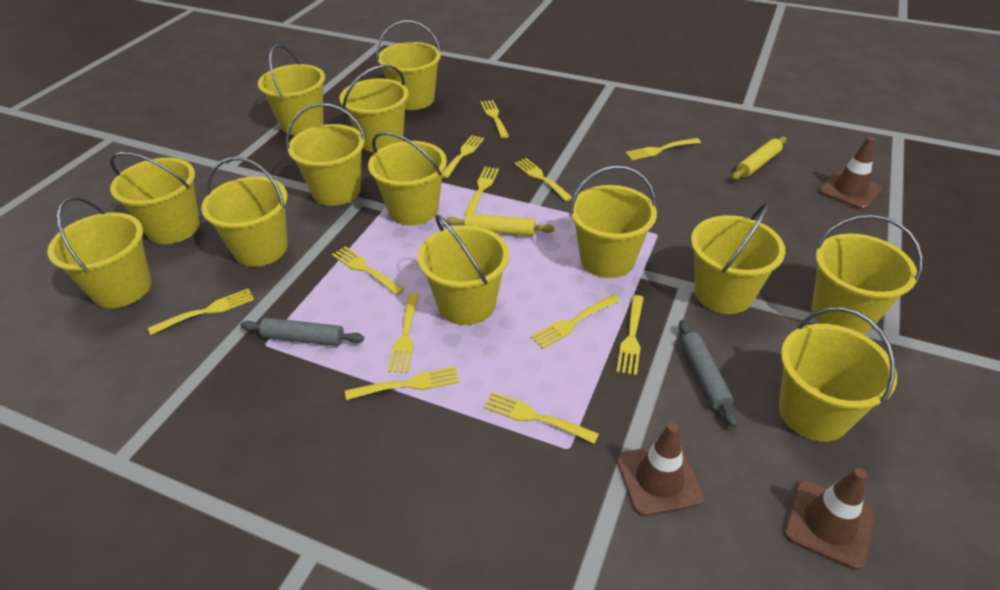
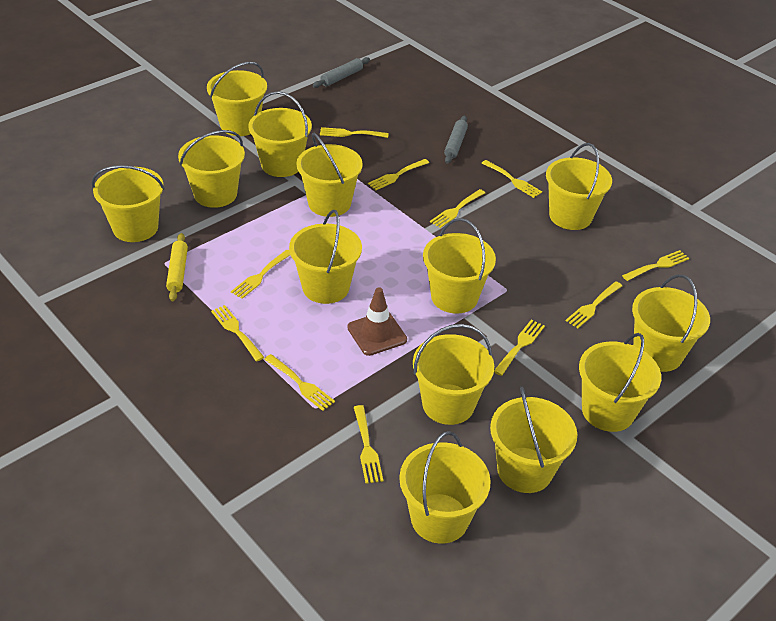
brown traffic cone: 3 -> 1
yellow fork: 12 -> 11
yellow rolling pin: 2 -> 1

